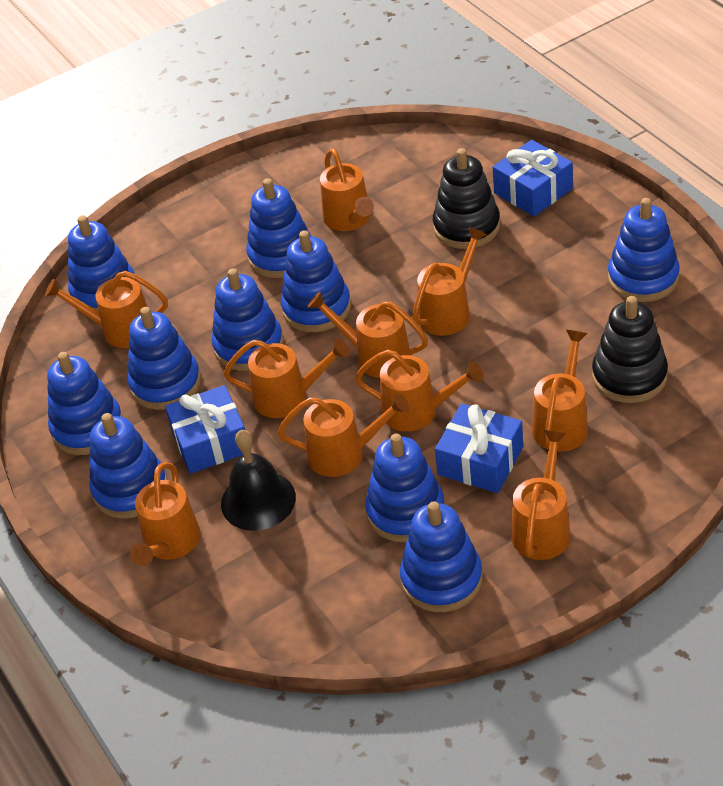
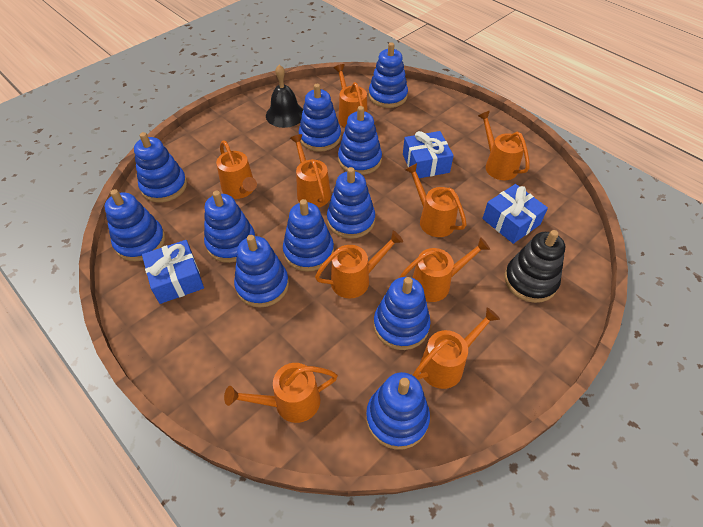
black stacking toy: 2 -> 1
blue stacking toy: 10 -> 11
orange watering can: 10 -> 9

